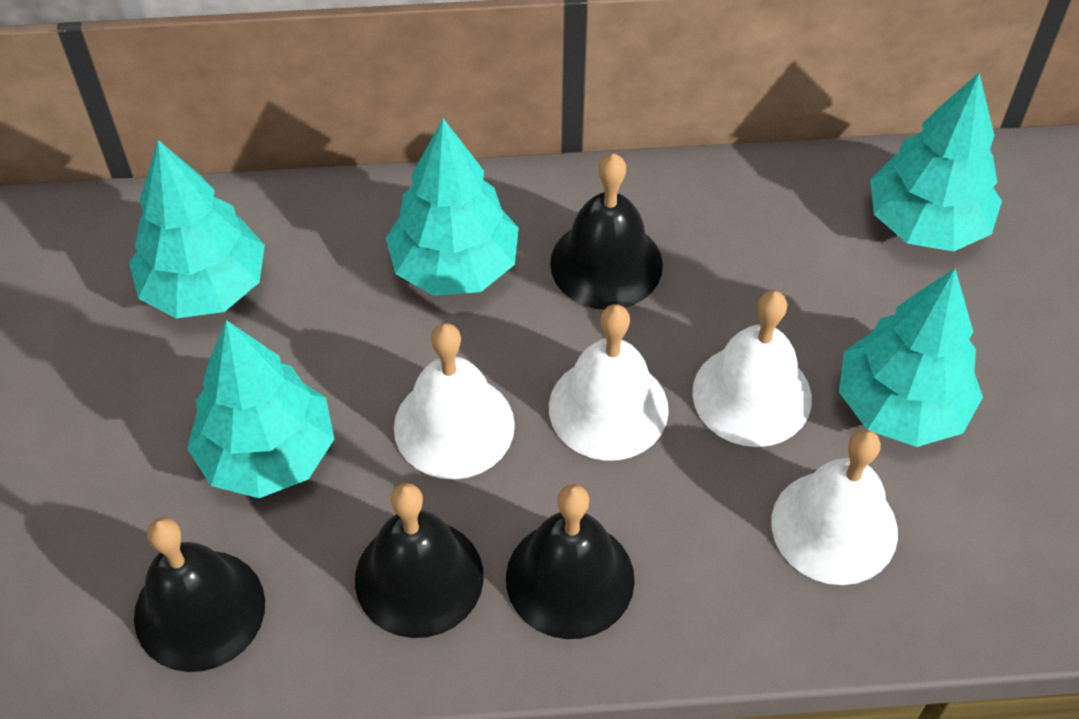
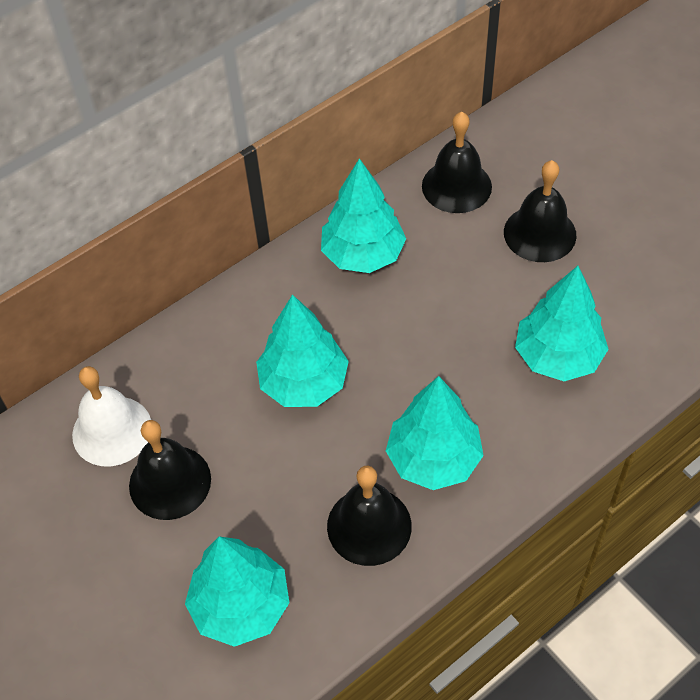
white bell: 4 -> 1

